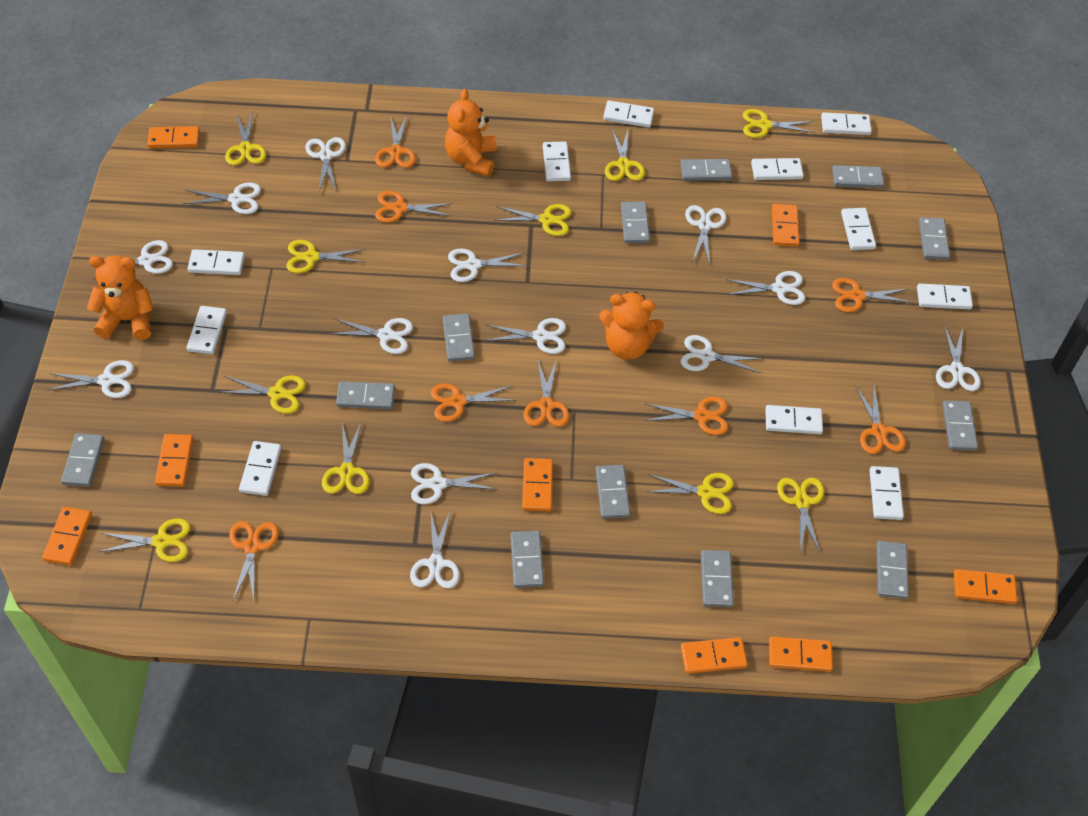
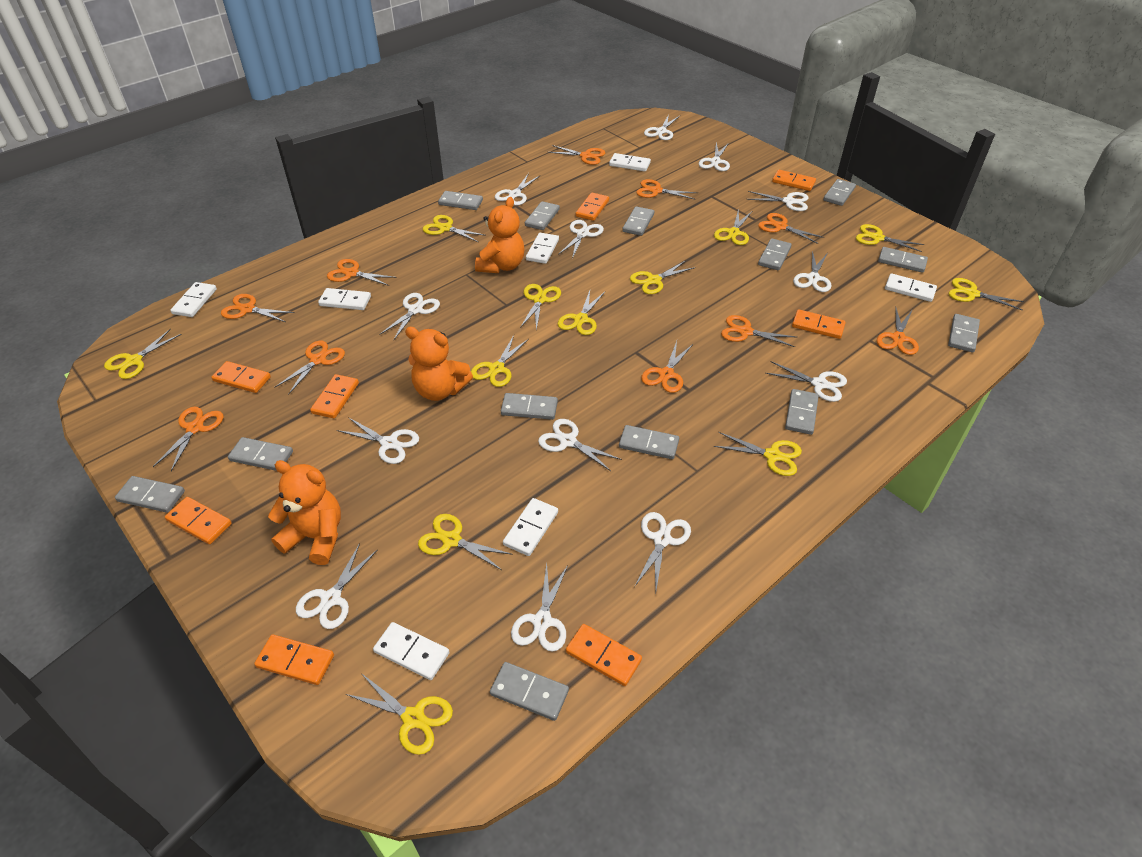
grey domino: 12 -> 13
orange scissors: 8 -> 10
white domino: 11 -> 7
yellow scissors: 10 -> 12

